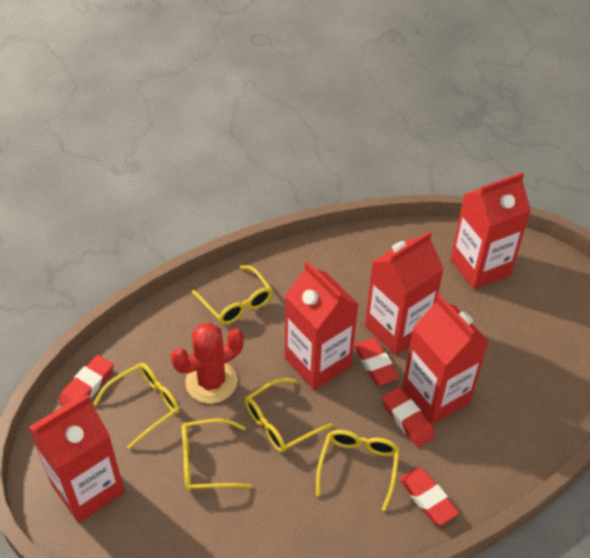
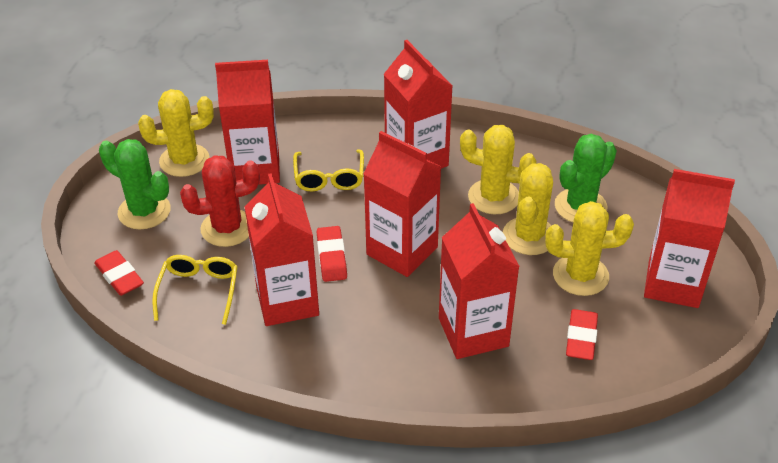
green cactus: 0 -> 2
red carton: 5 -> 6
red eraser: 4 -> 3
yellow cactus: 0 -> 4
yellow glasses: 5 -> 2

